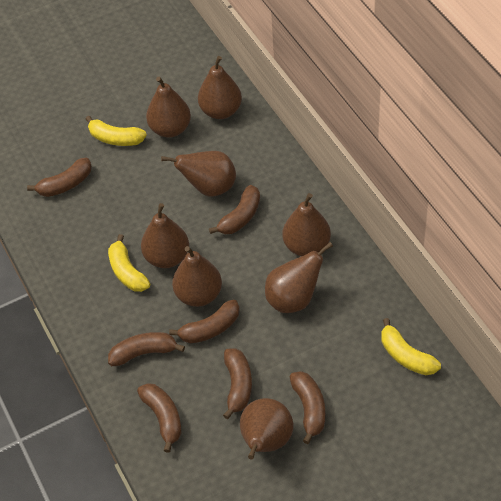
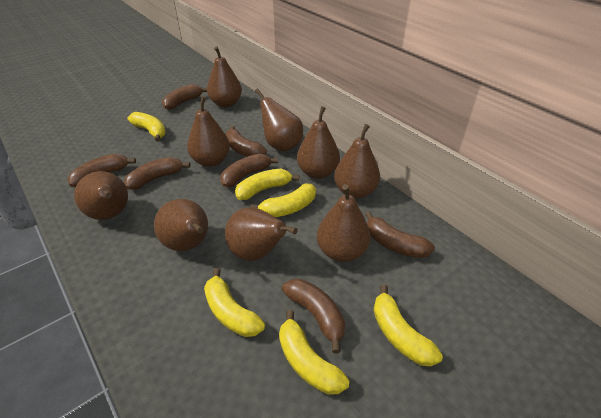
brown pear: 8 -> 9
yellow banana: 3 -> 6

